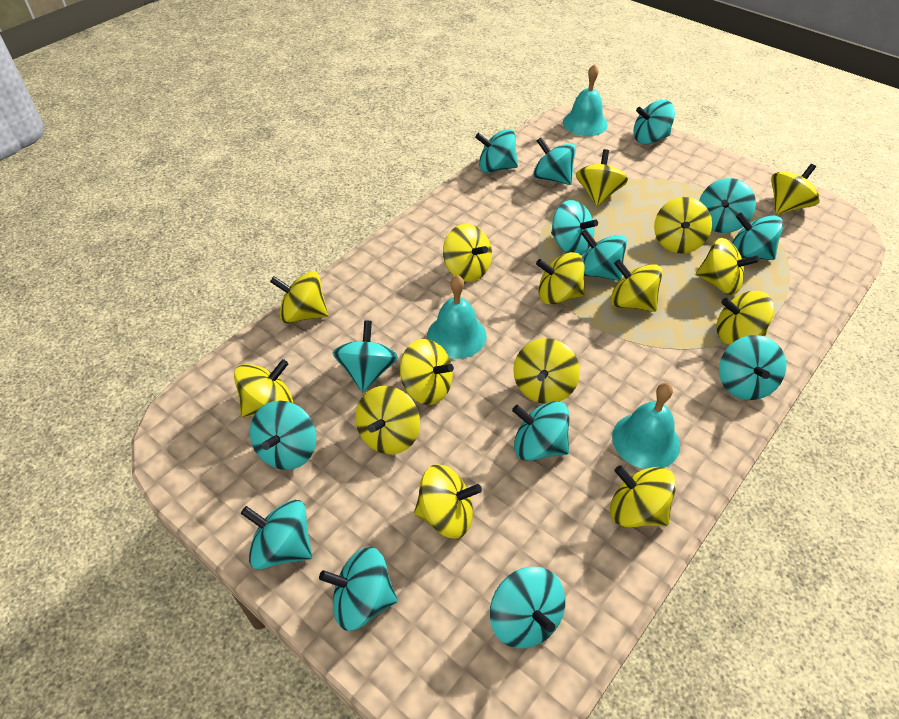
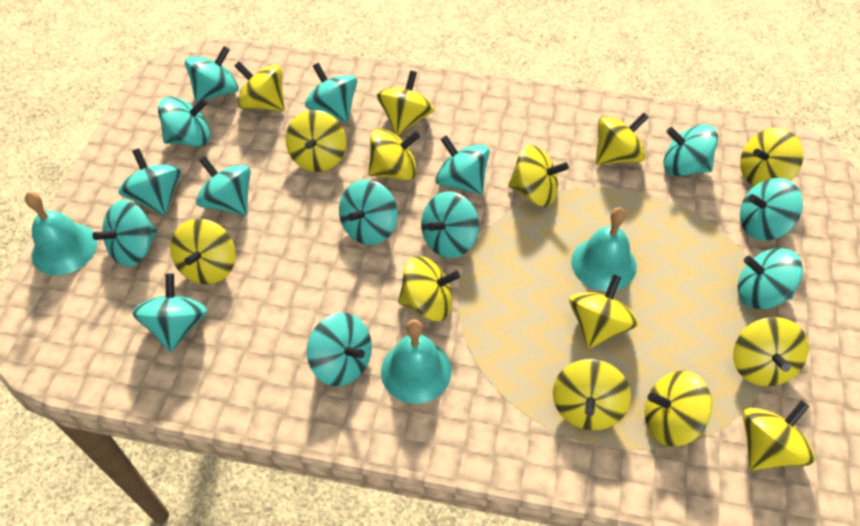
yellow spinning top: 15 -> 14

